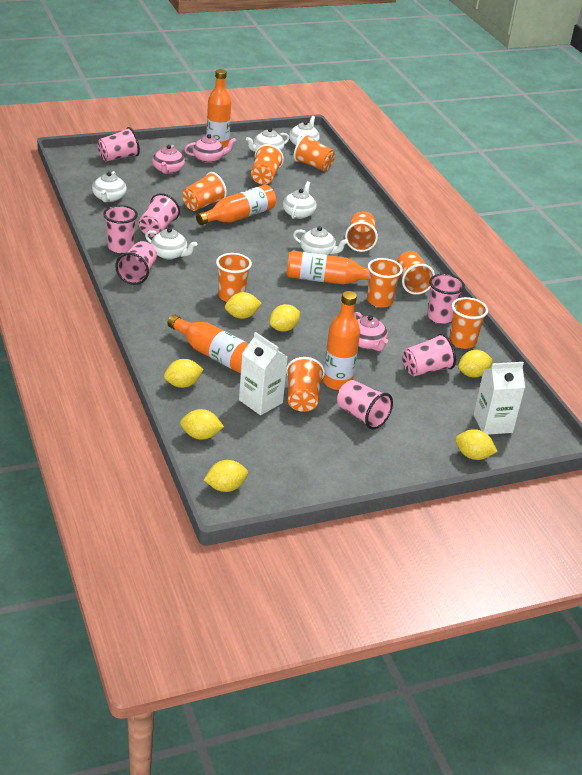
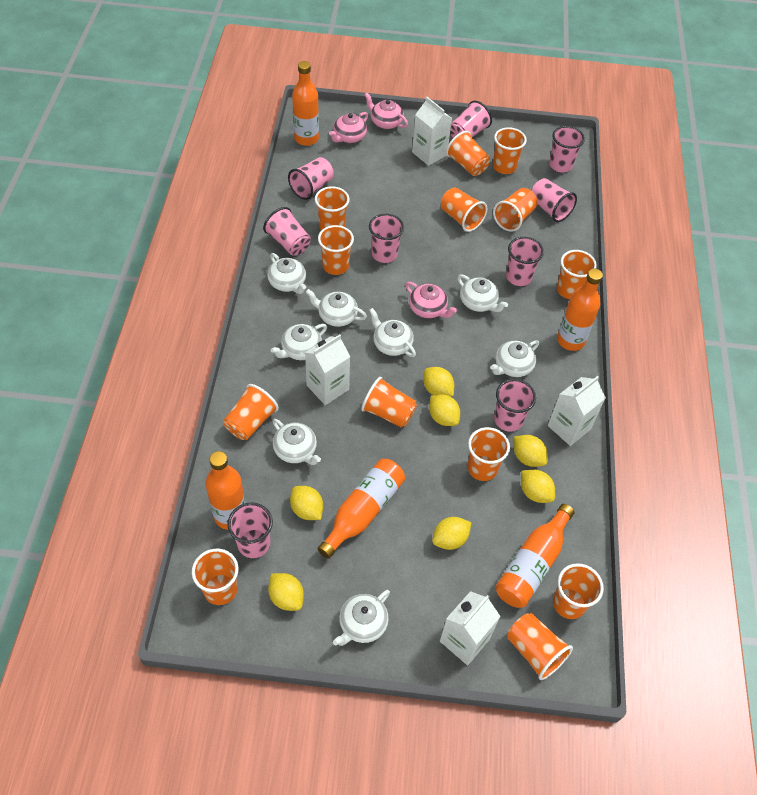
orange cup: 9 -> 13
pink cup: 7 -> 9
white carton: 2 -> 4
white teapot: 6 -> 8

